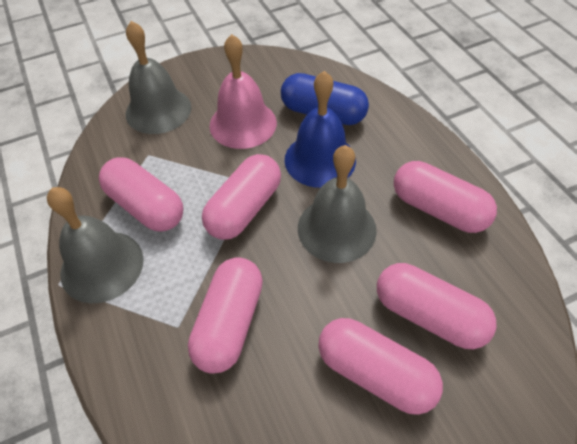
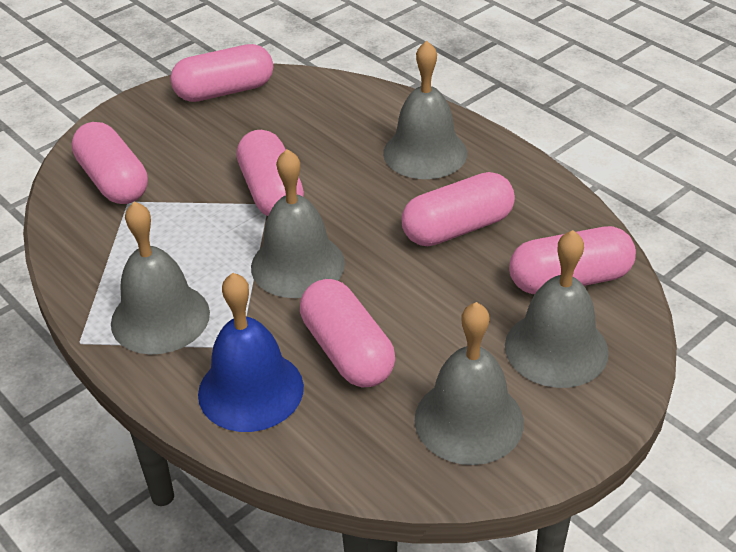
blue capsule: 1 -> 0
grey bell: 3 -> 5
pink bell: 1 -> 0

